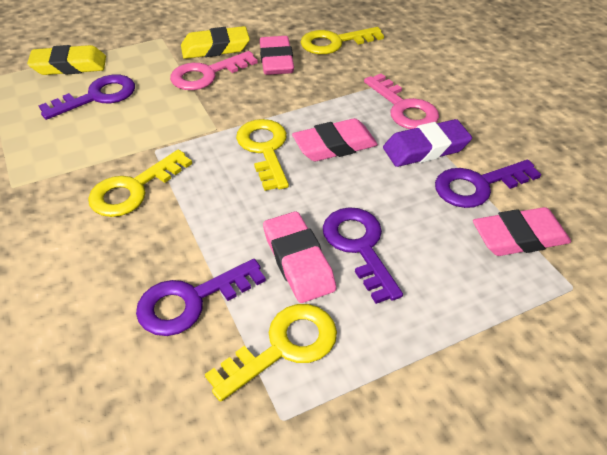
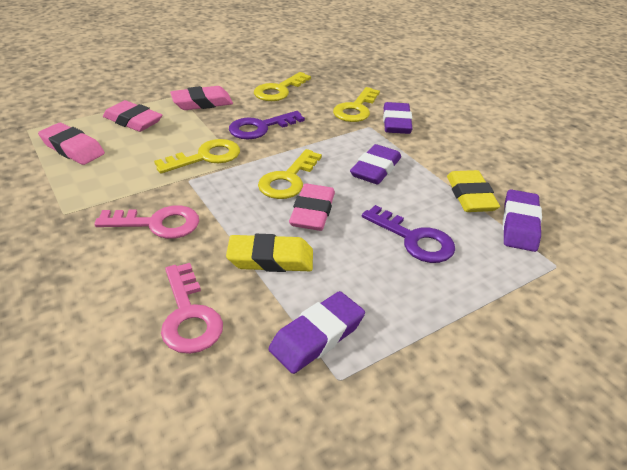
purple eraser: 1 -> 4
purple key: 4 -> 2

